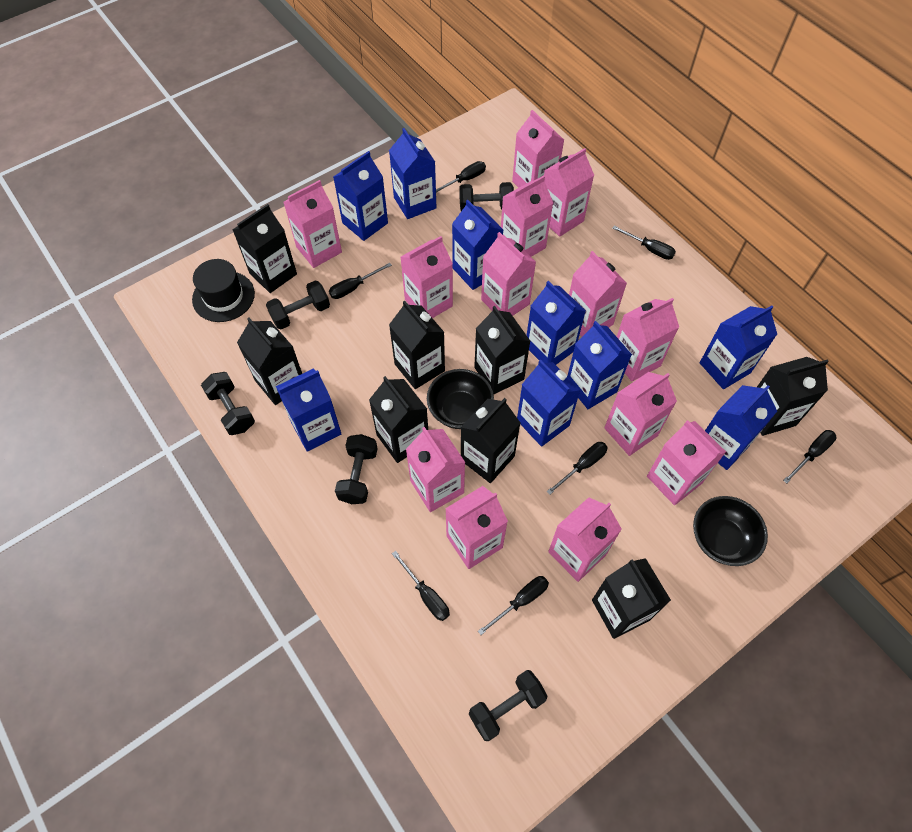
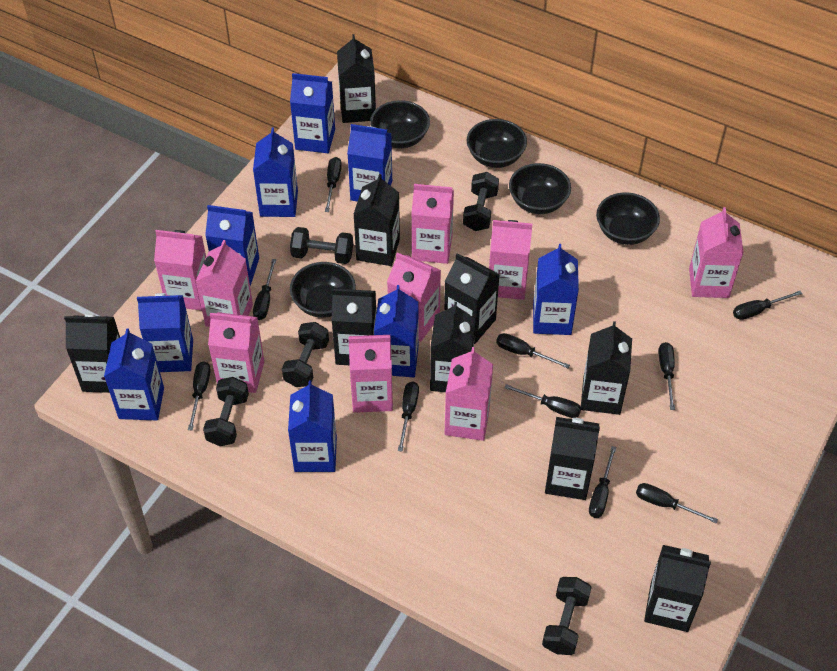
black bowl: 2 -> 5
black carton: 8 -> 9
black hat: 1 -> 0
black screwdriver: 7 -> 10
pink carton: 13 -> 9

